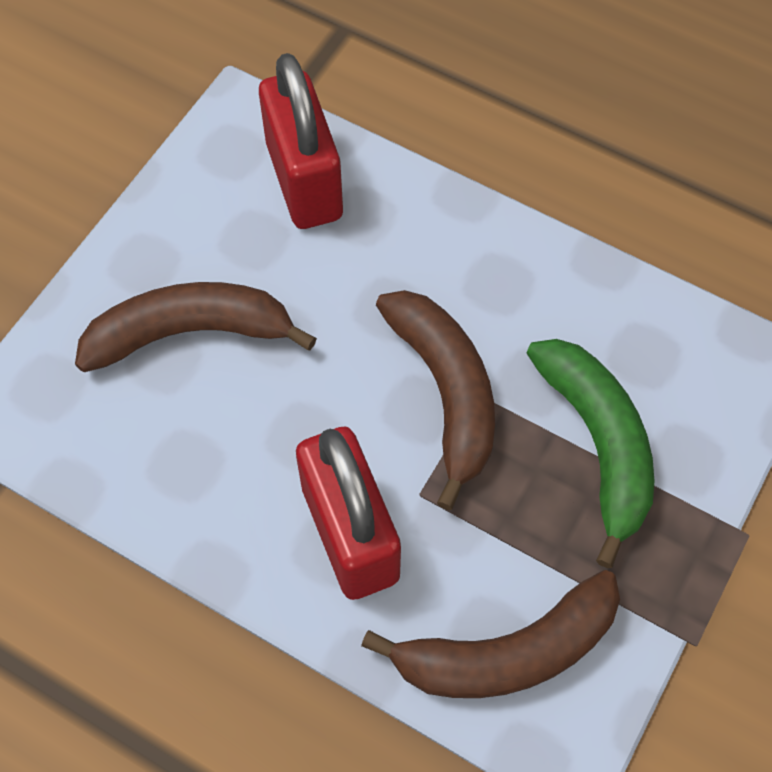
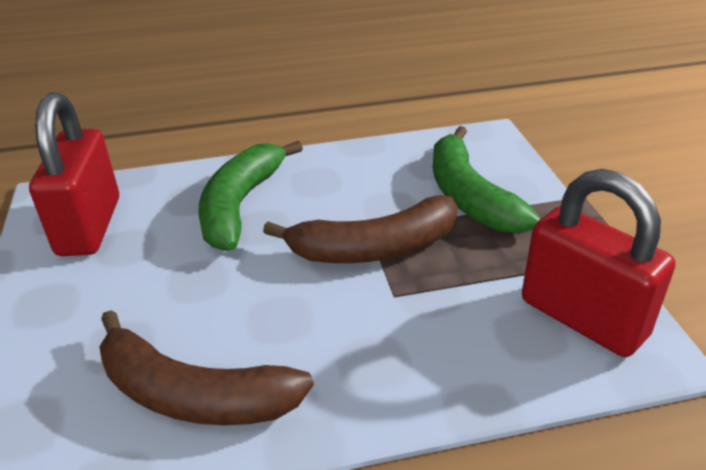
brown banana: 3 -> 2
green banana: 1 -> 2

